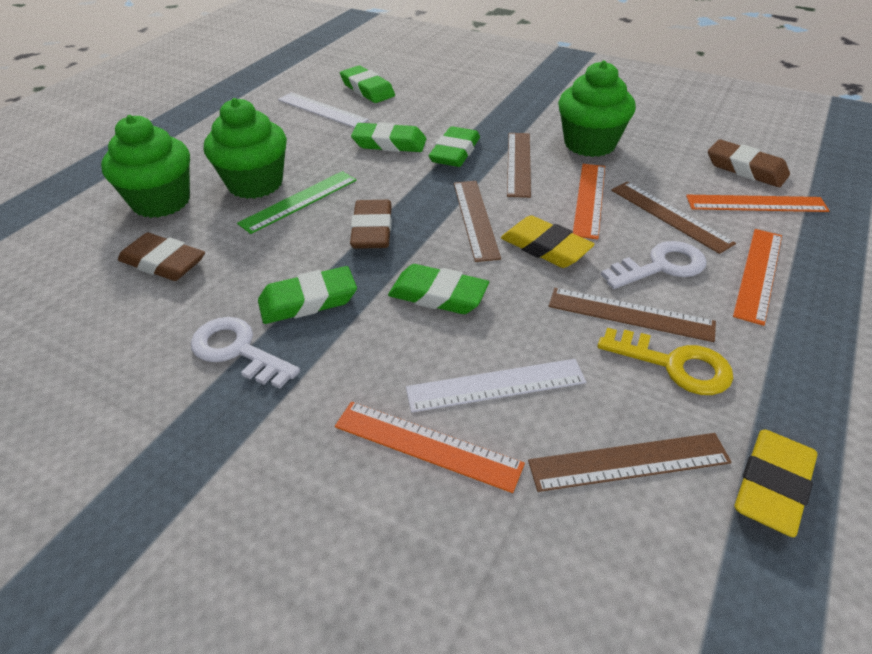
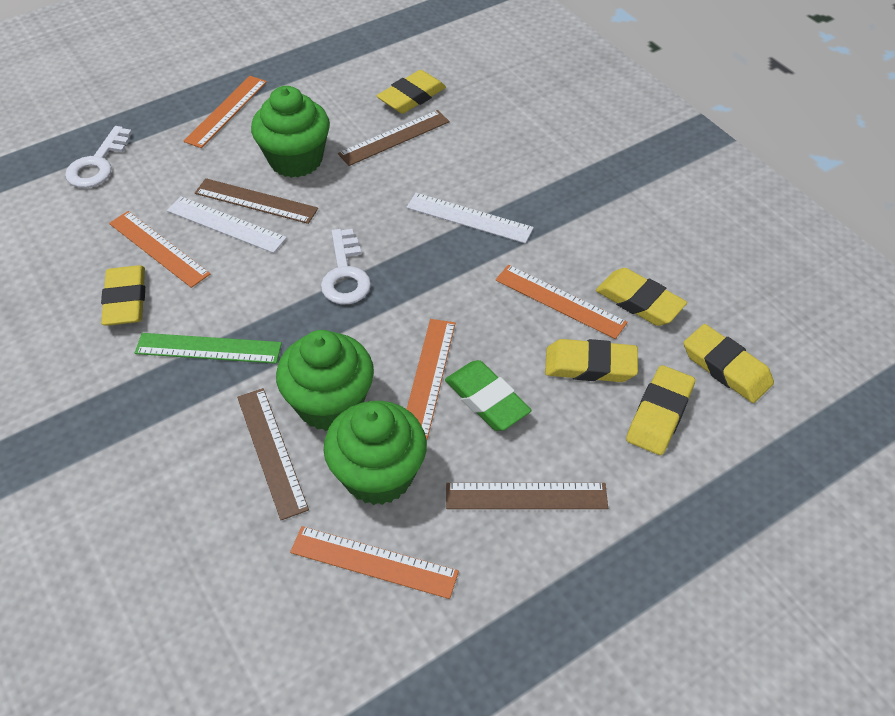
brown eraser: 3 -> 0
brown ruler: 5 -> 4
green eraser: 5 -> 1
orange ruler: 4 -> 5
yellow eraser: 2 -> 6
yellow key: 1 -> 0

